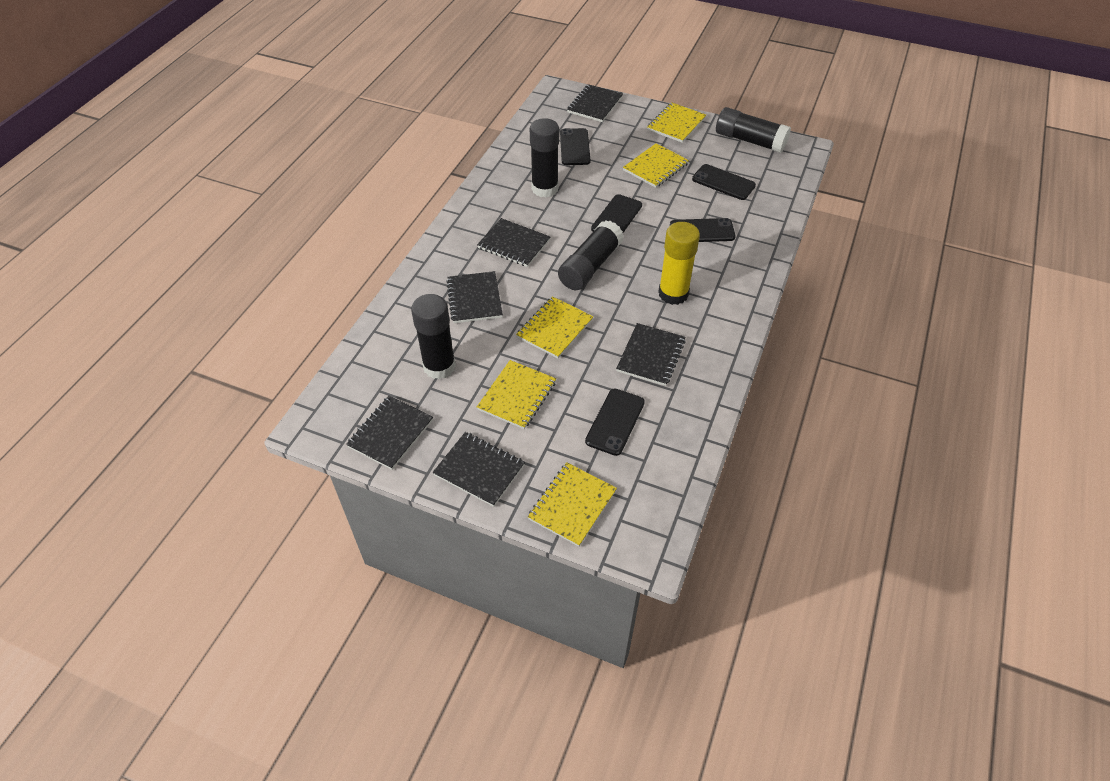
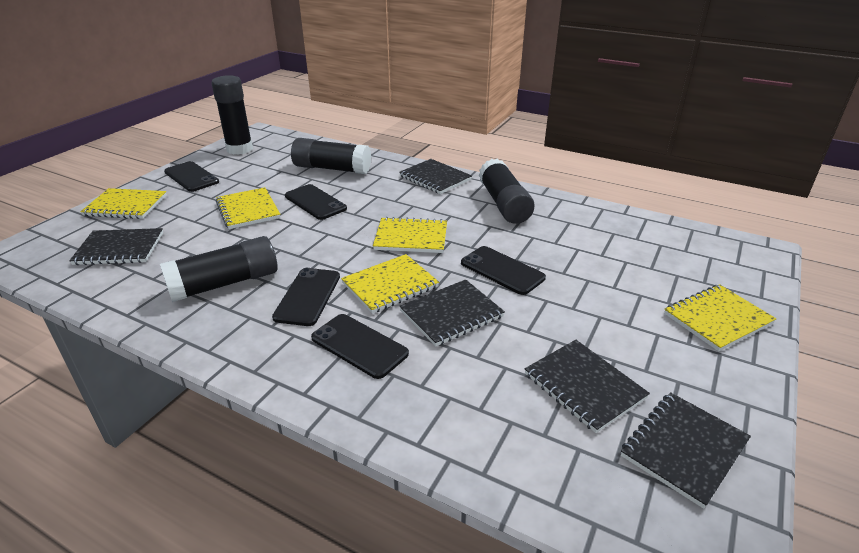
black notebook: 6 -> 5
yellow glue stick: 1 -> 0

